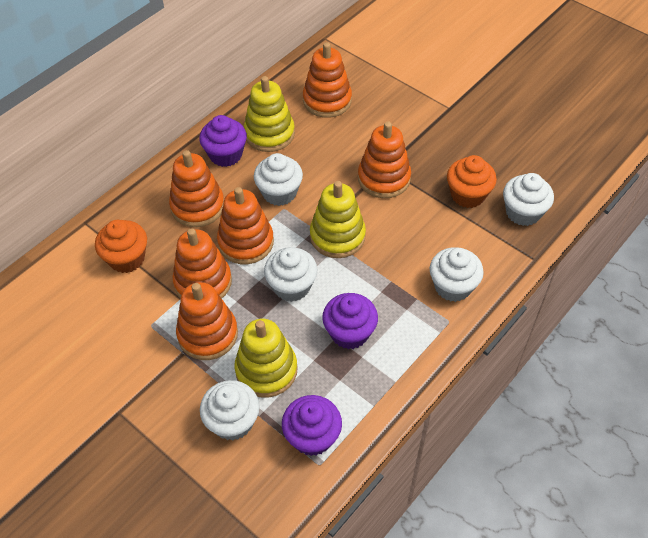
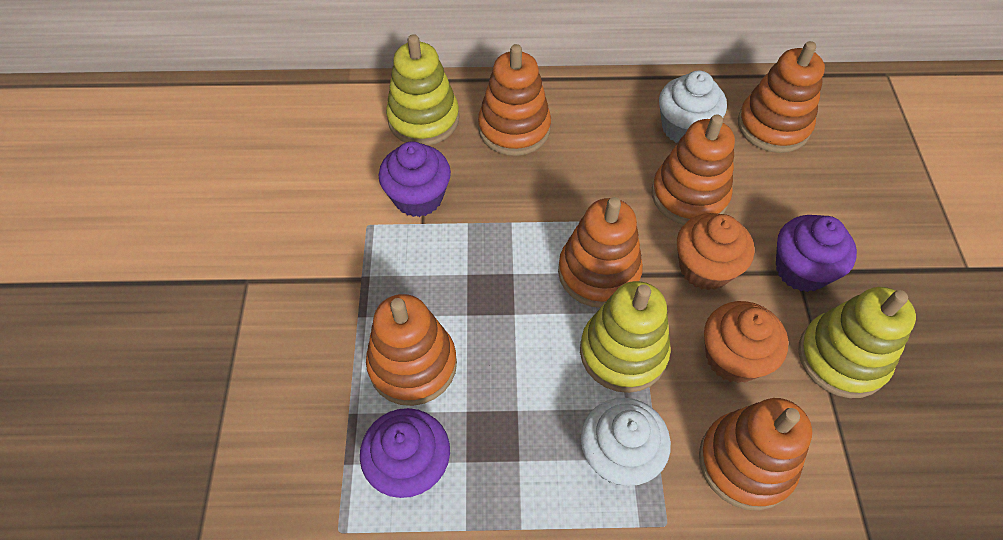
white cupcake: 5 -> 2

